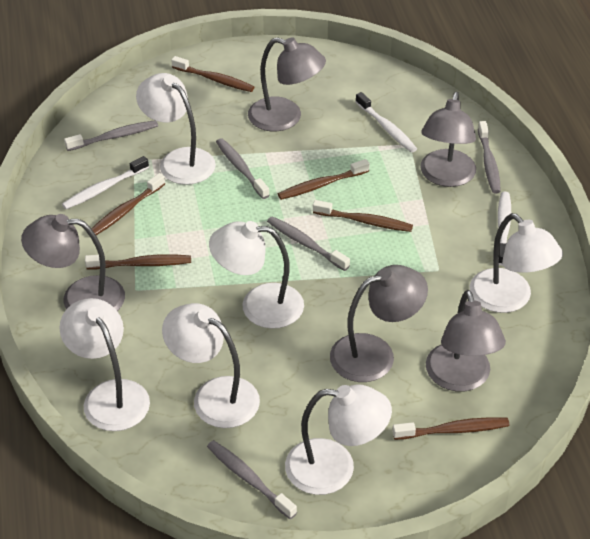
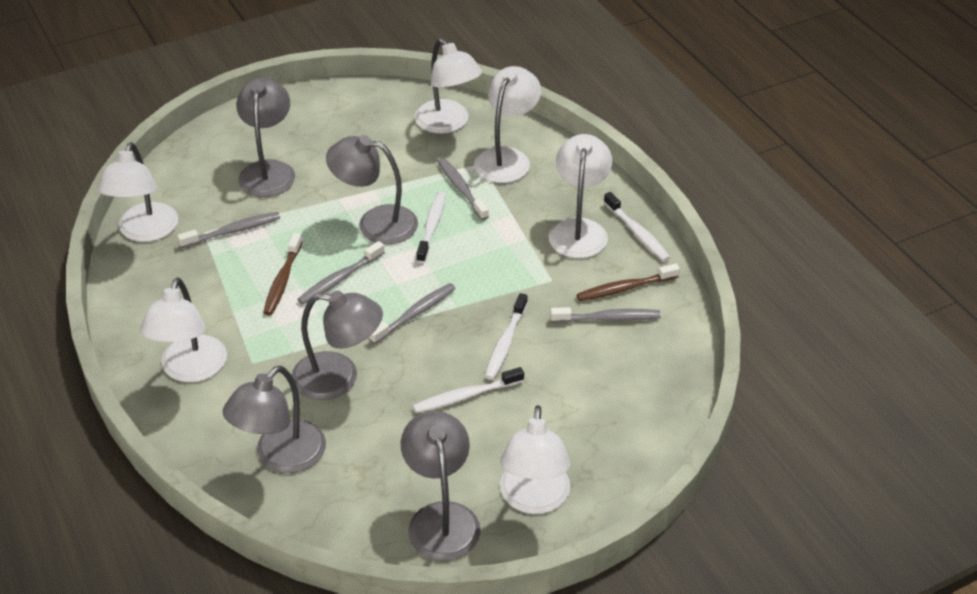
brown toothbrush: 6 -> 2
white toothbrush: 3 -> 4

